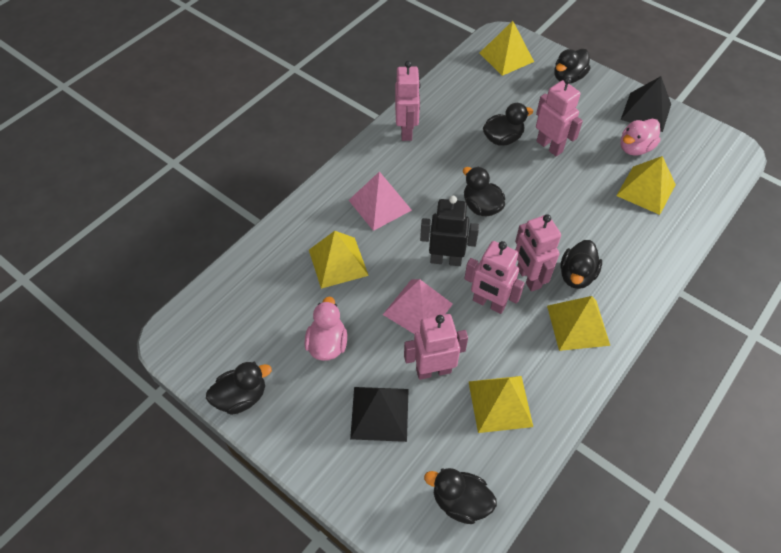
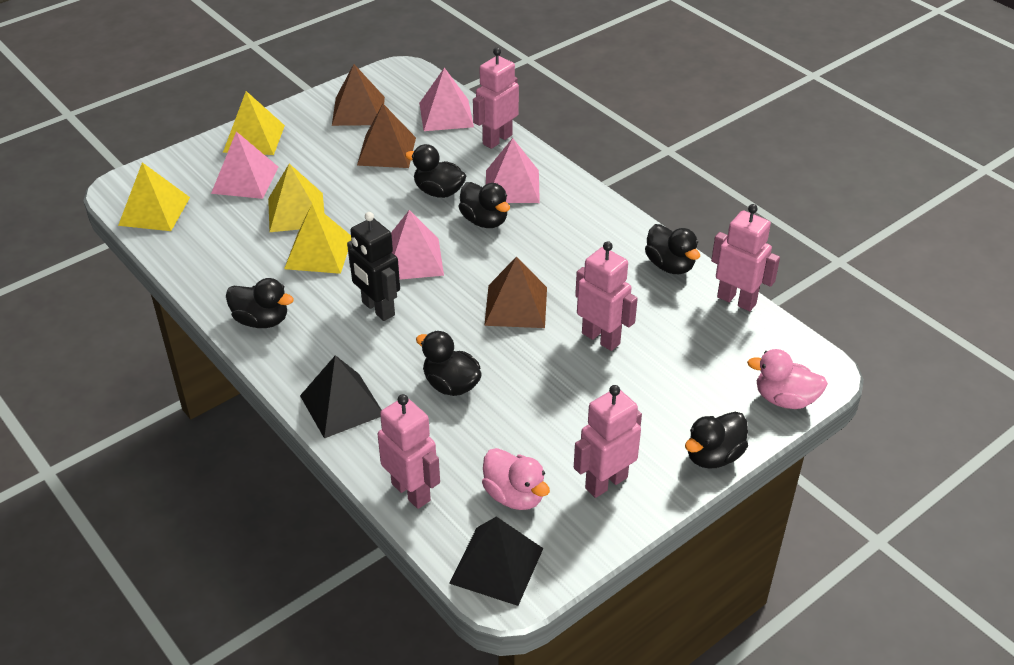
brown pyramid: 0 -> 3
pink pyramid: 2 -> 4
yellow pyramid: 5 -> 4

